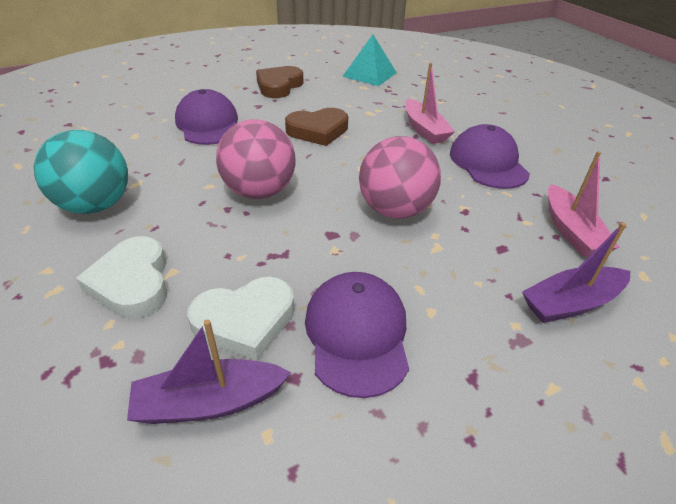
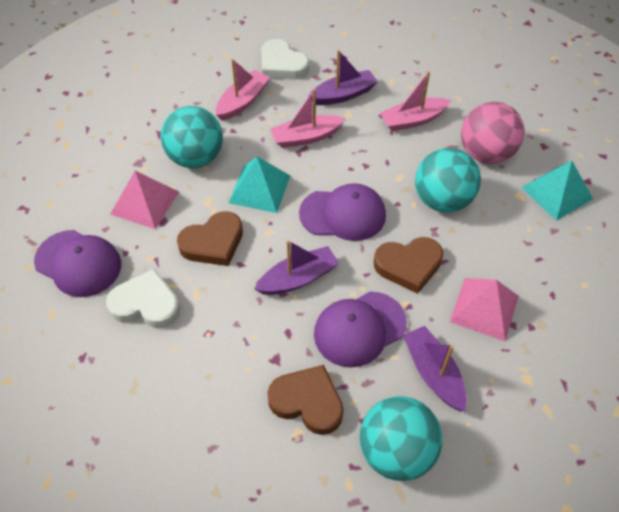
brown heart: 2 -> 3
pink ball: 2 -> 1
pink boat: 2 -> 3
pink pyramid: 0 -> 2
purple boat: 2 -> 3
turquoise ball: 1 -> 3
turquoise pyramid: 1 -> 2

